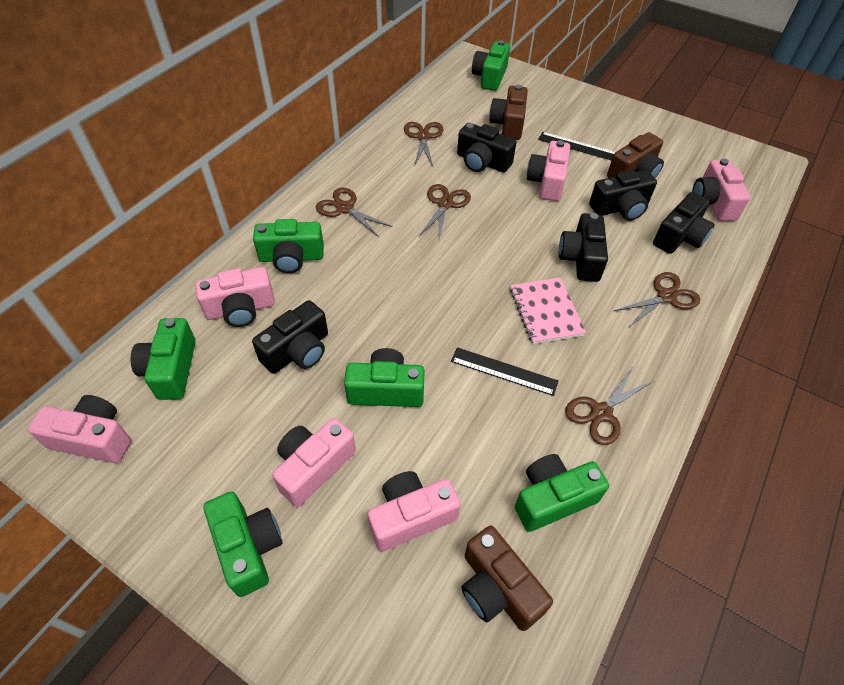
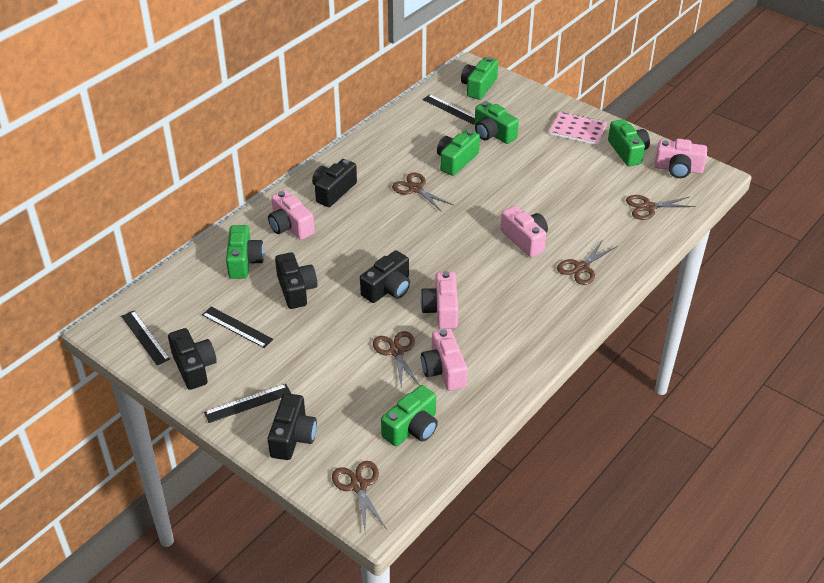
black ruler: 2 -> 4
brown camera: 3 -> 0
pink camera: 6 -> 5

